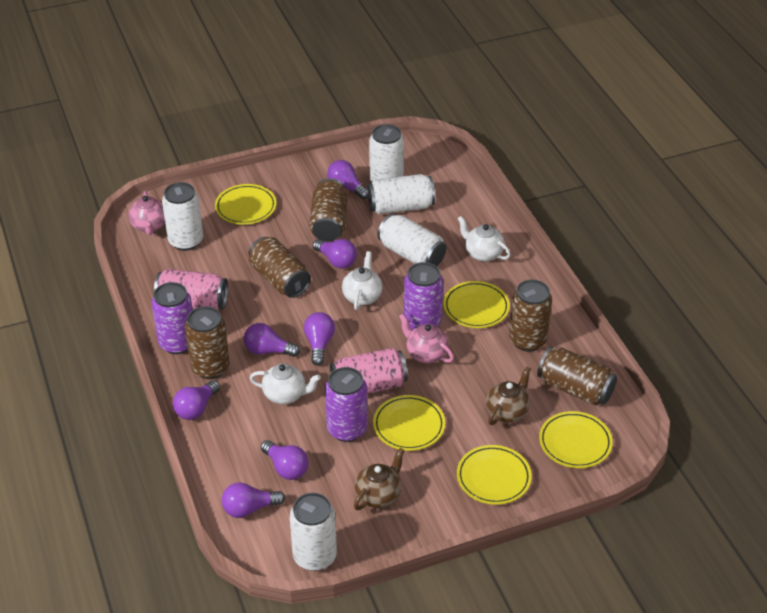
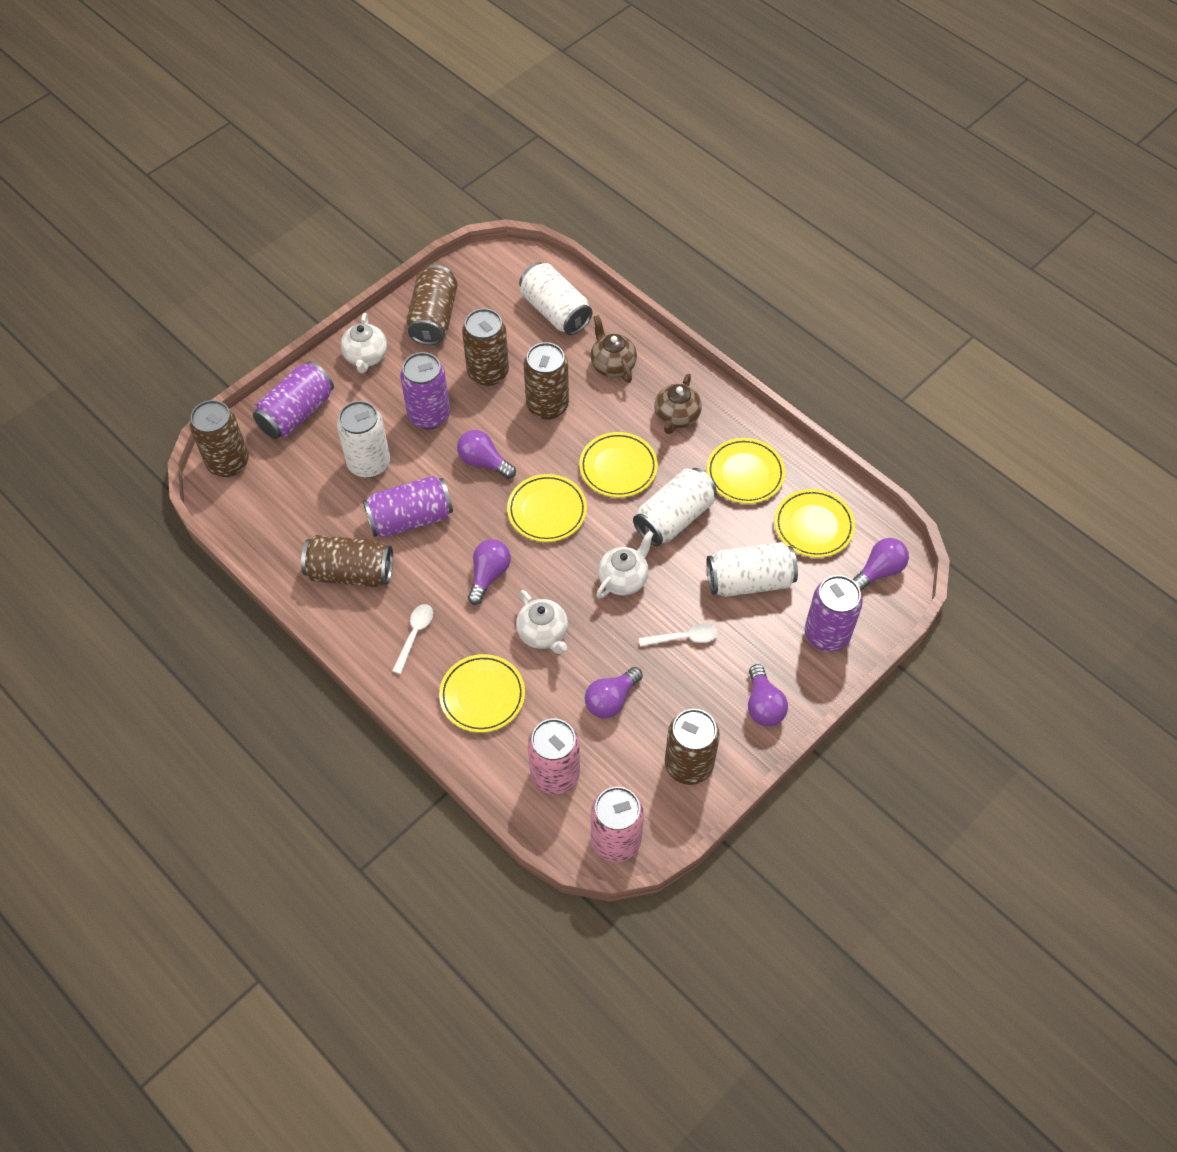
brown can: 5 -> 6
pink teapot: 2 -> 0
purple can: 3 -> 4
purple light bulb: 7 -> 5
white can: 5 -> 4
white spoon: 0 -> 2

